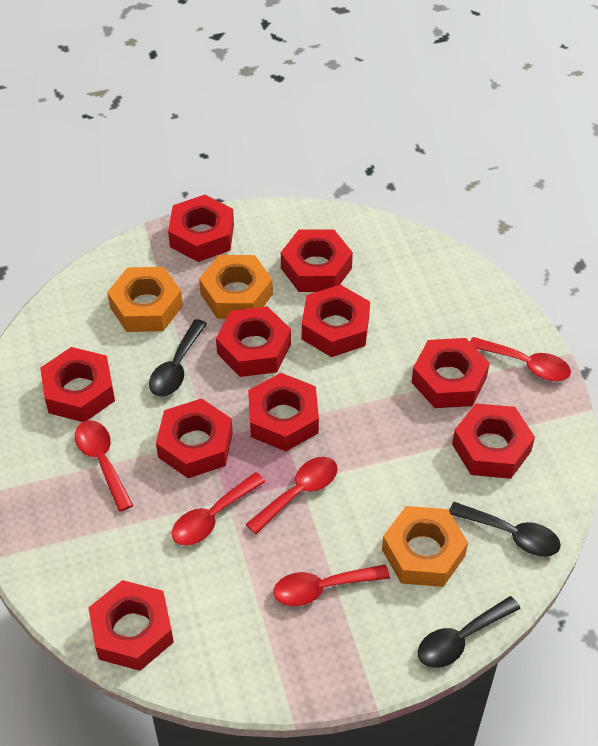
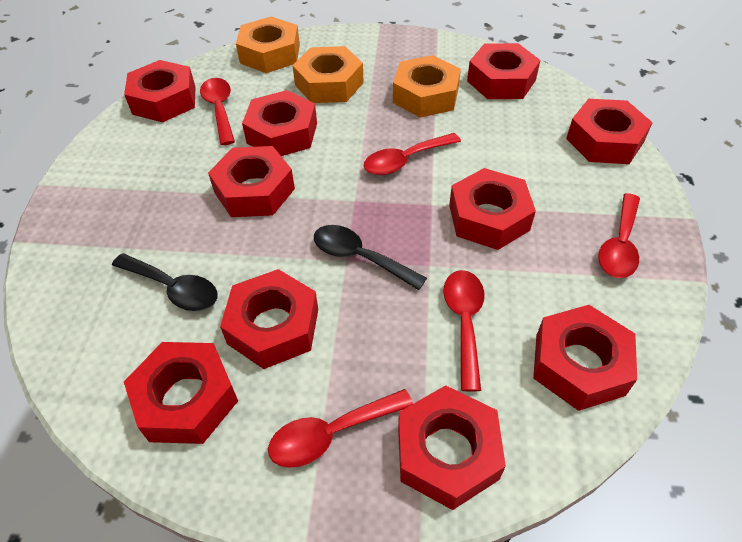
black spoon: 3 -> 2

